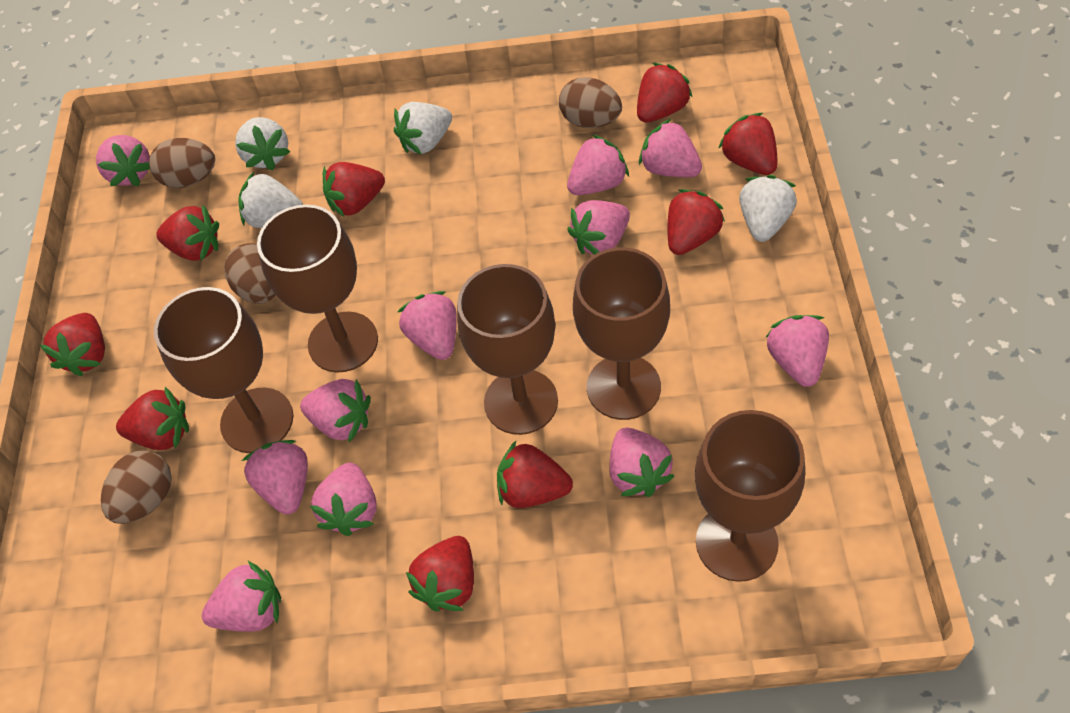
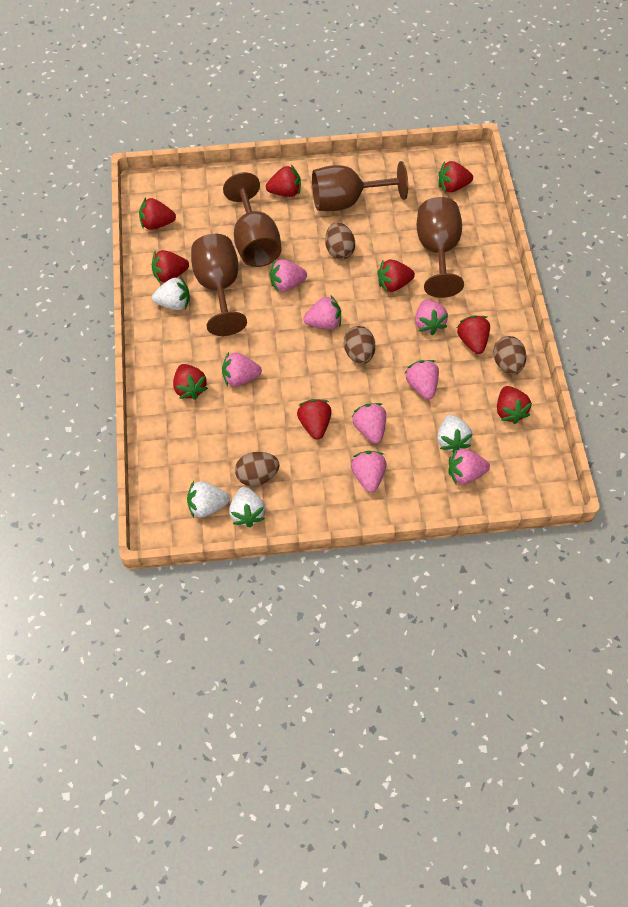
brown goblet: 5 -> 4
pink strawberry: 11 -> 8

